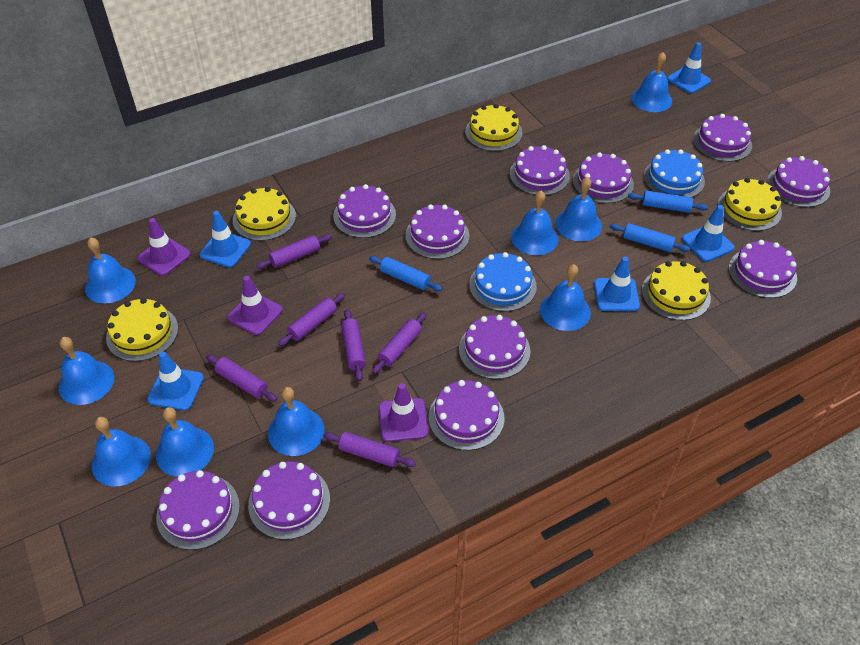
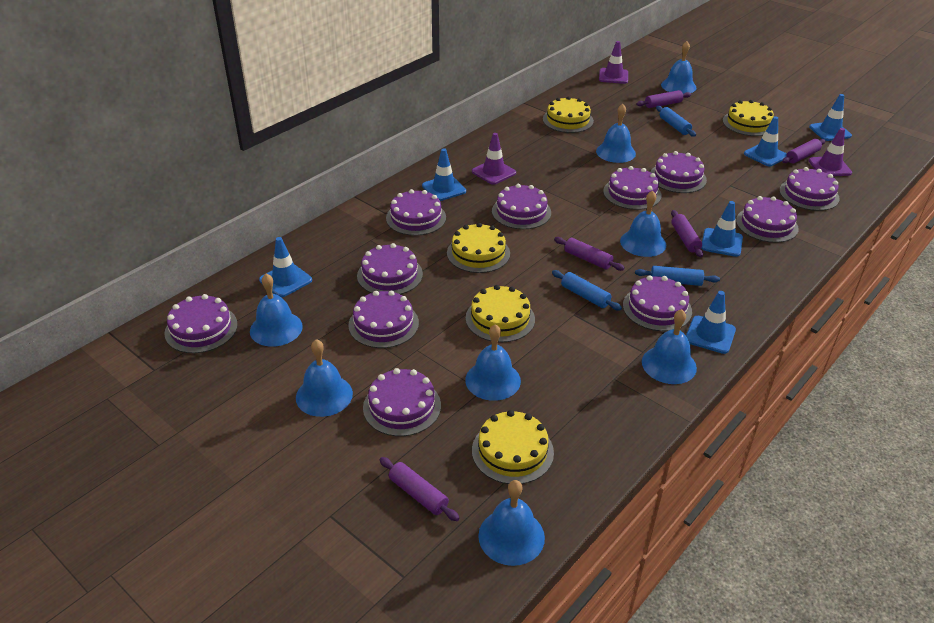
blue bell: 9 -> 8
blue cake: 2 -> 0
blue traffic cone: 5 -> 6
purple rolling pin: 6 -> 5

